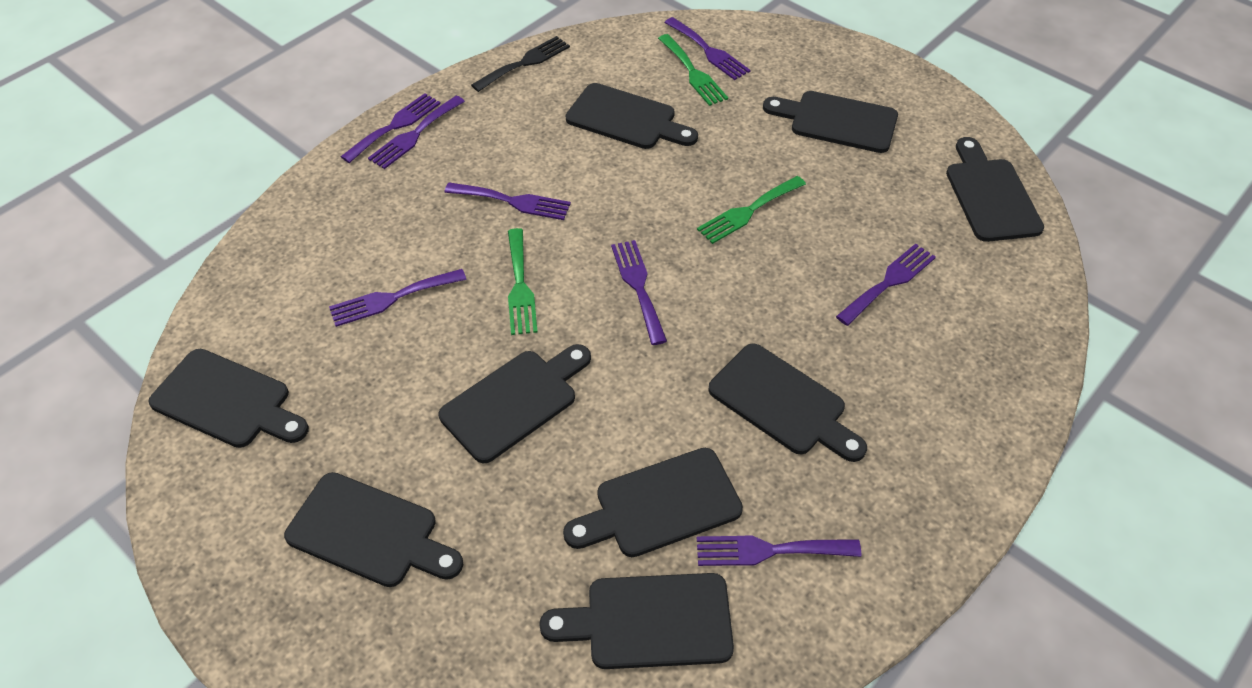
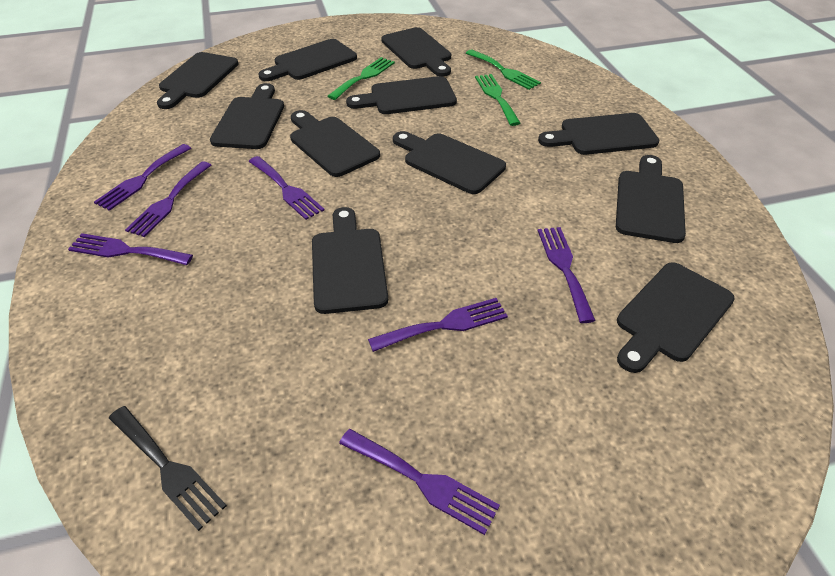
black cutting board: 9 -> 11
purple fork: 8 -> 7

